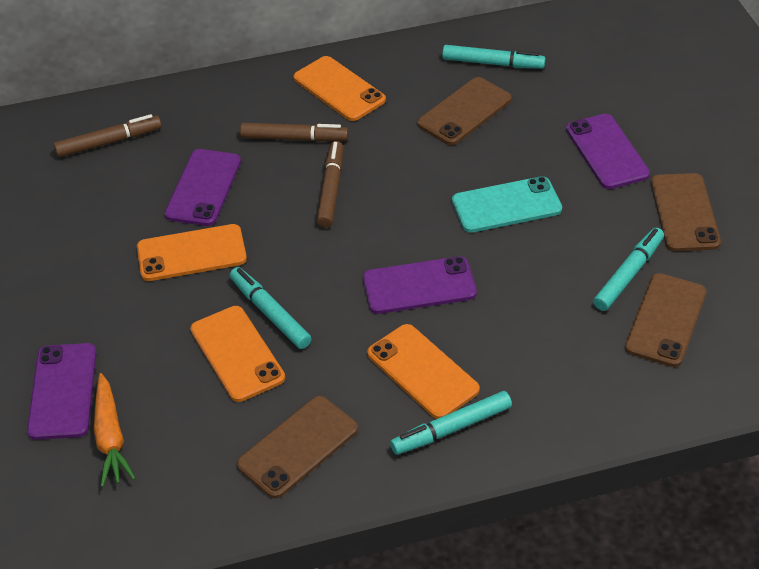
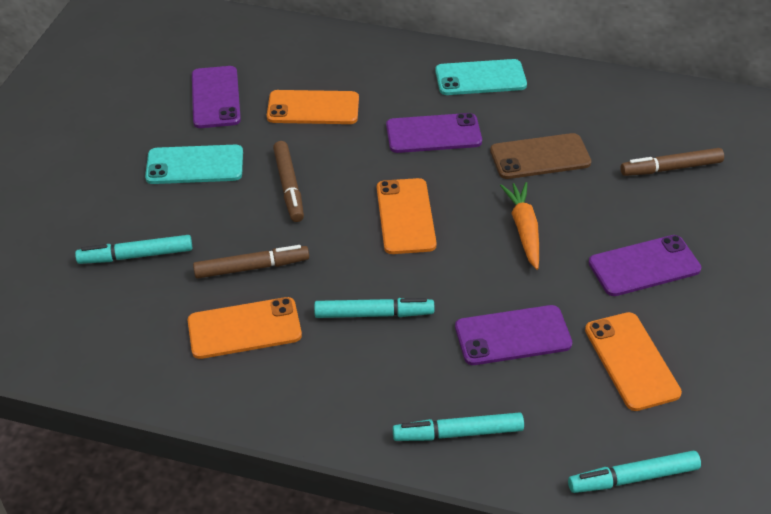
brown phone: 4 -> 1
turquoise phone: 1 -> 2

